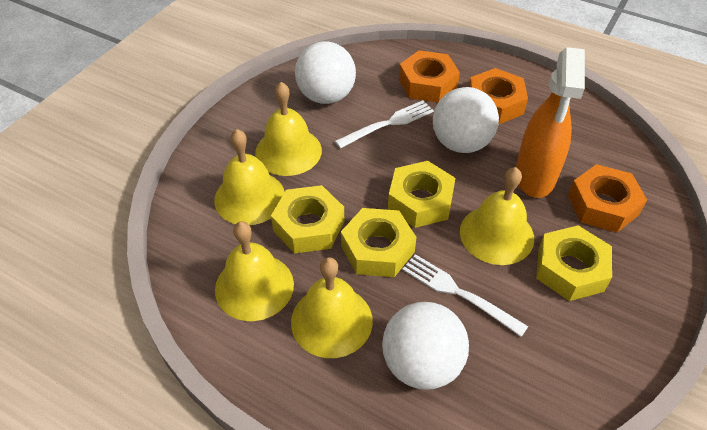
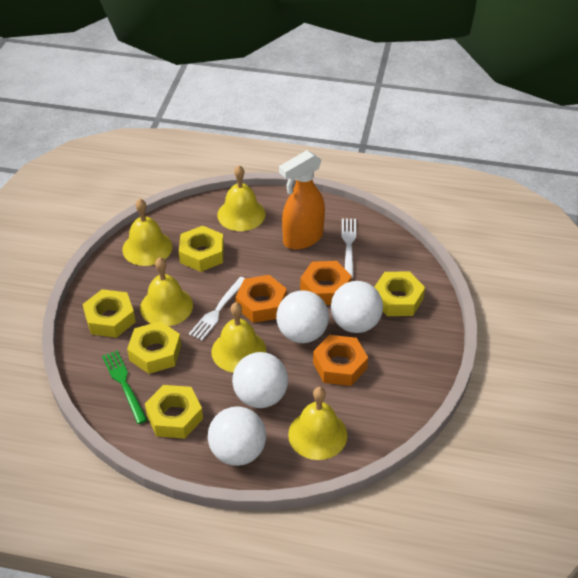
green fork: 0 -> 1
white ball: 3 -> 4
yellow nut: 4 -> 5

